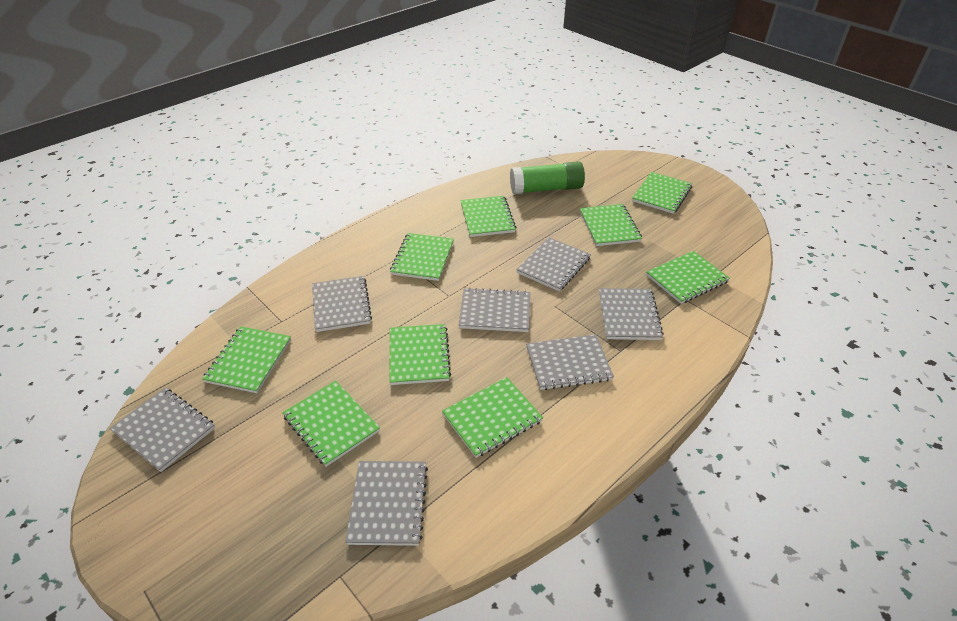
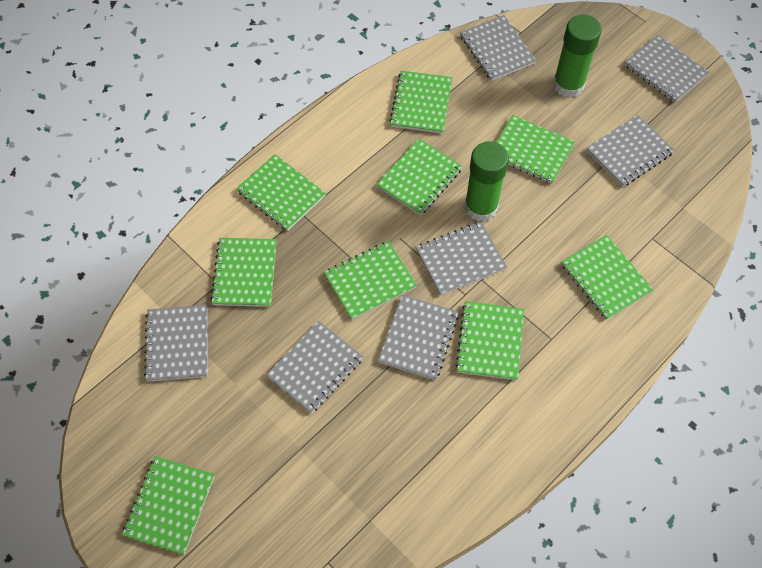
green glue stick: 1 -> 2

